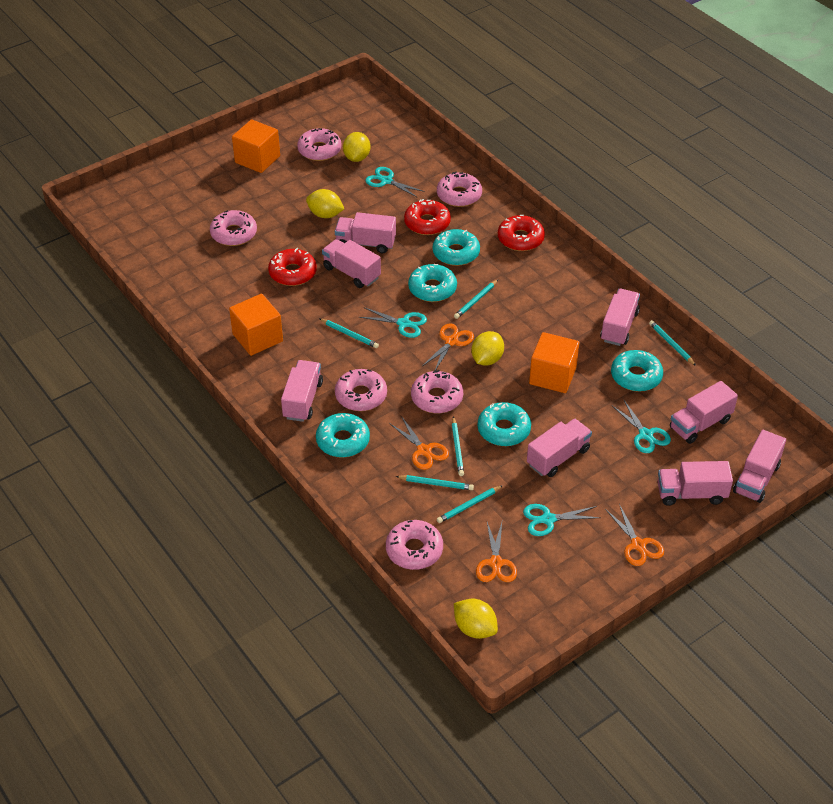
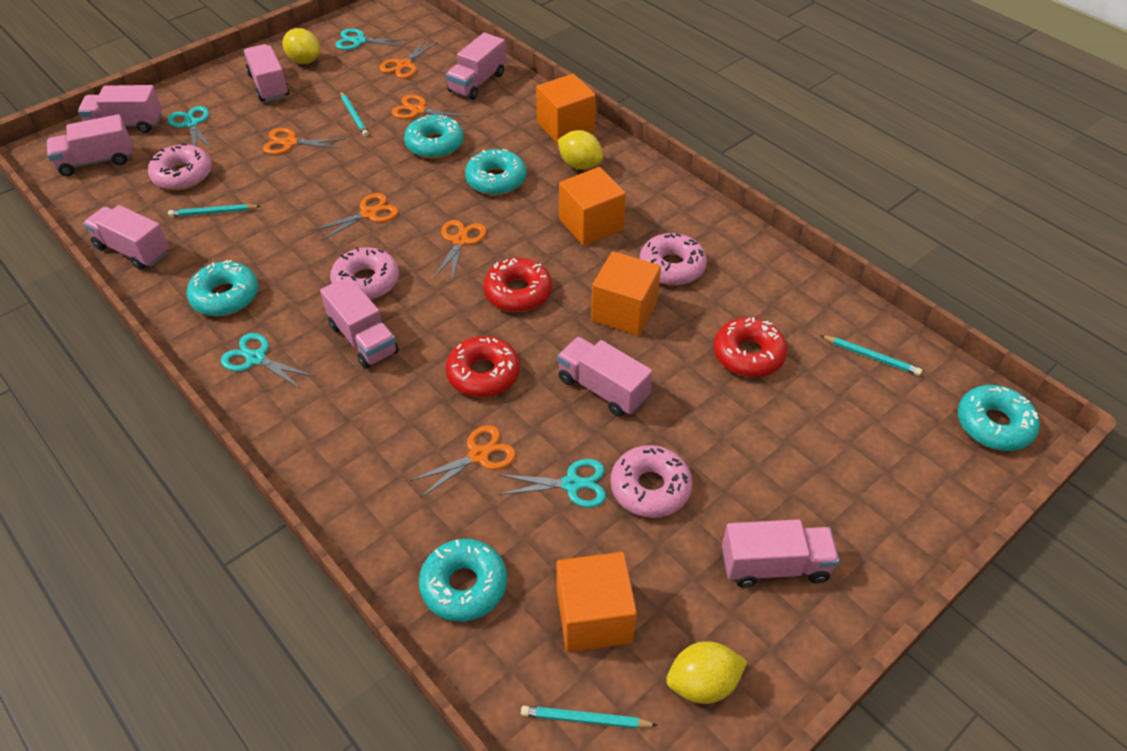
orange cube: 3 -> 4
orange scissors: 4 -> 6
pink donut: 6 -> 4
turquoise pencil: 6 -> 4
yellow lemon: 4 -> 3

